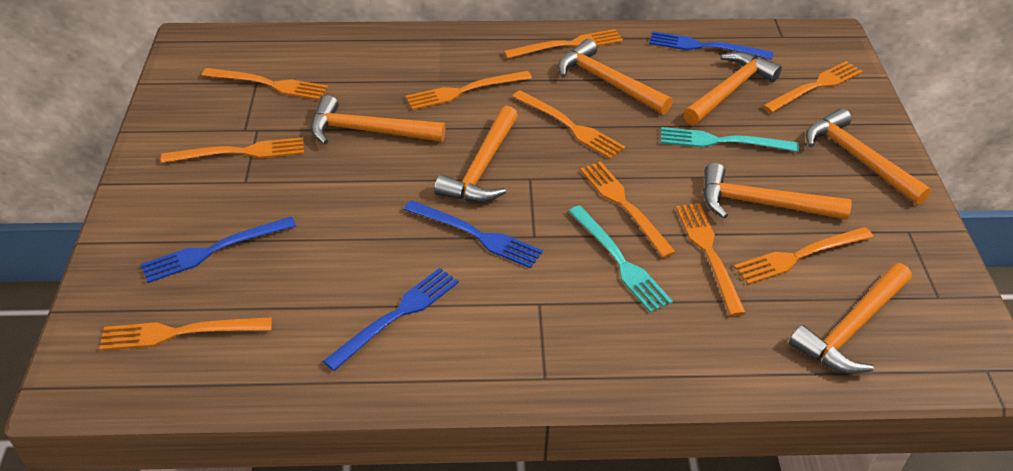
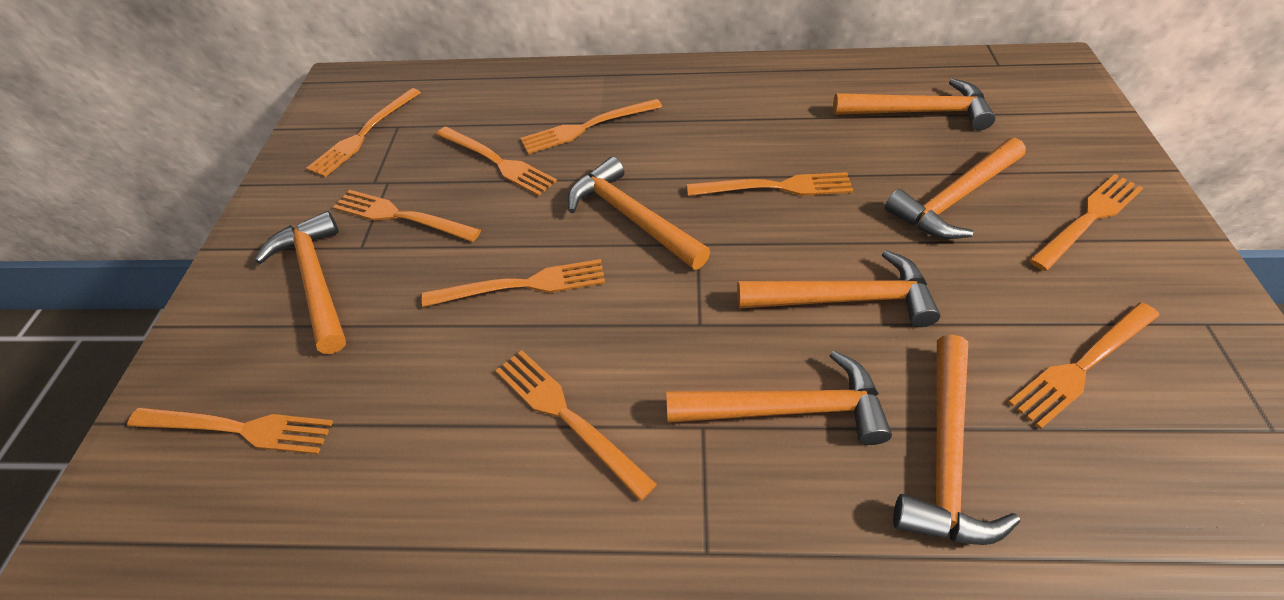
blue fork: 4 -> 0
turquoise fork: 2 -> 0

